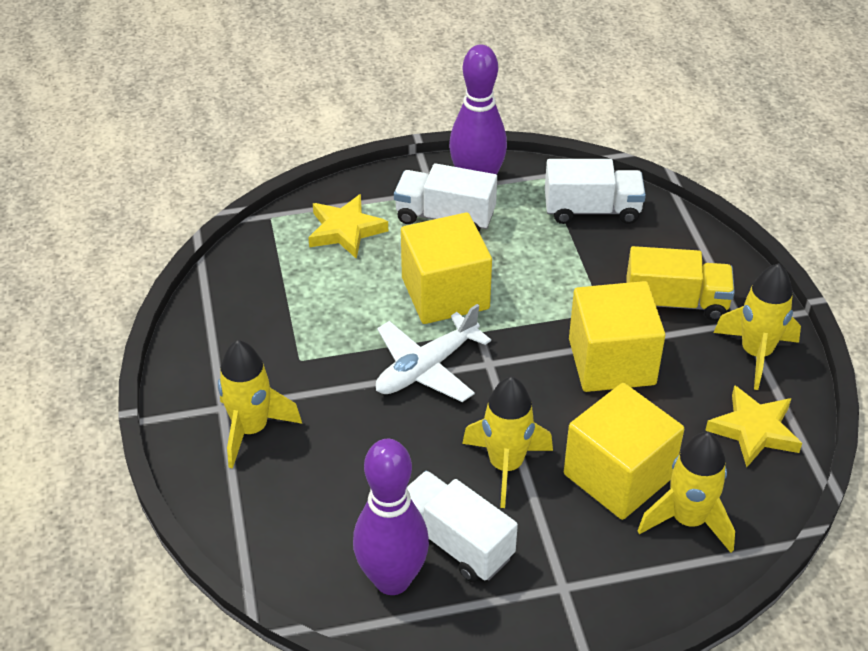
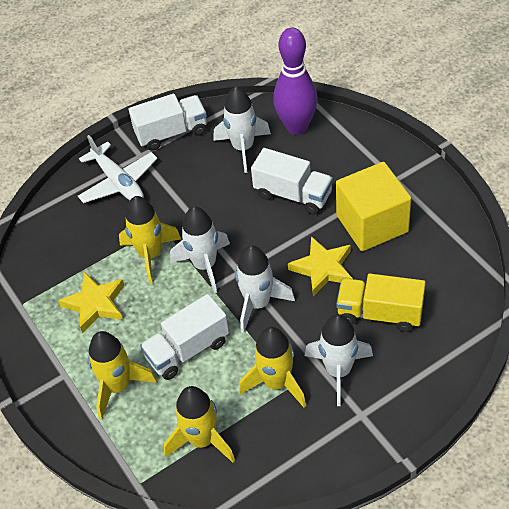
purple bowling pin: 2 -> 1
white rocket: 0 -> 4
yellow cube: 3 -> 1

